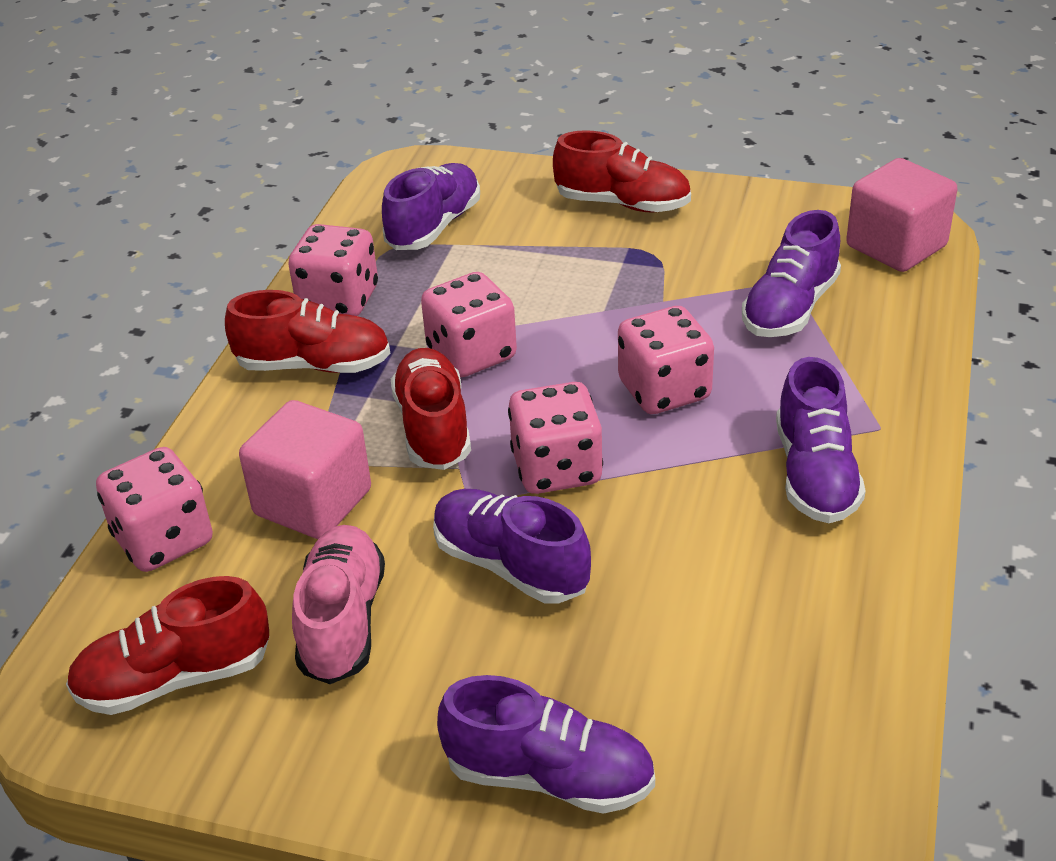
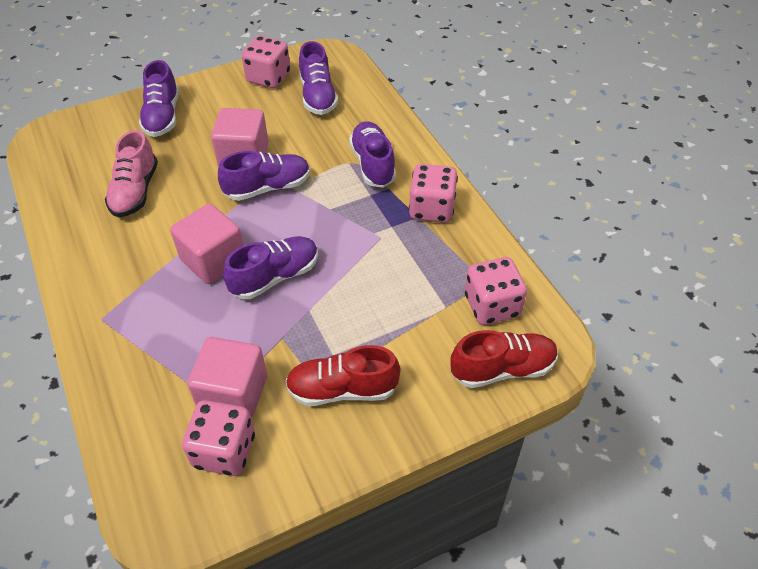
pink cube: 2 -> 3
pink dice: 5 -> 4
red shoe: 4 -> 2

